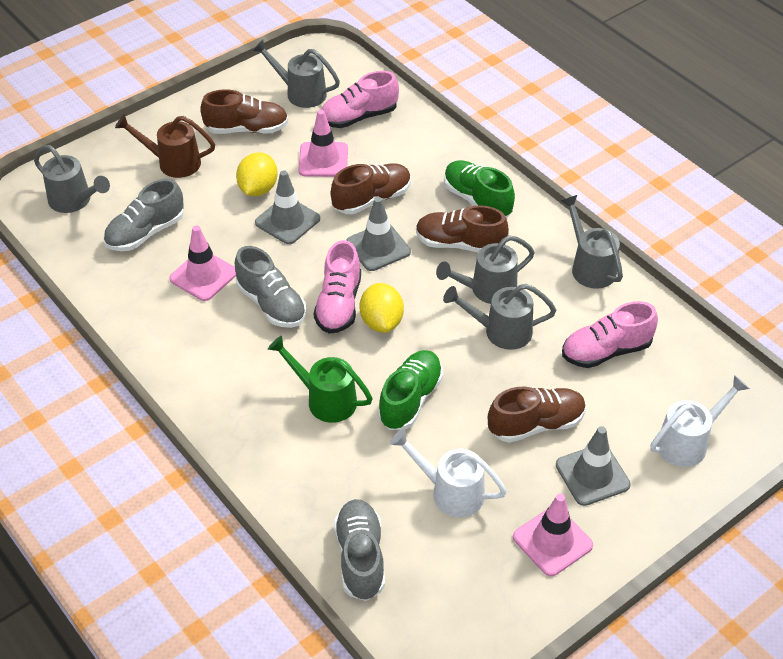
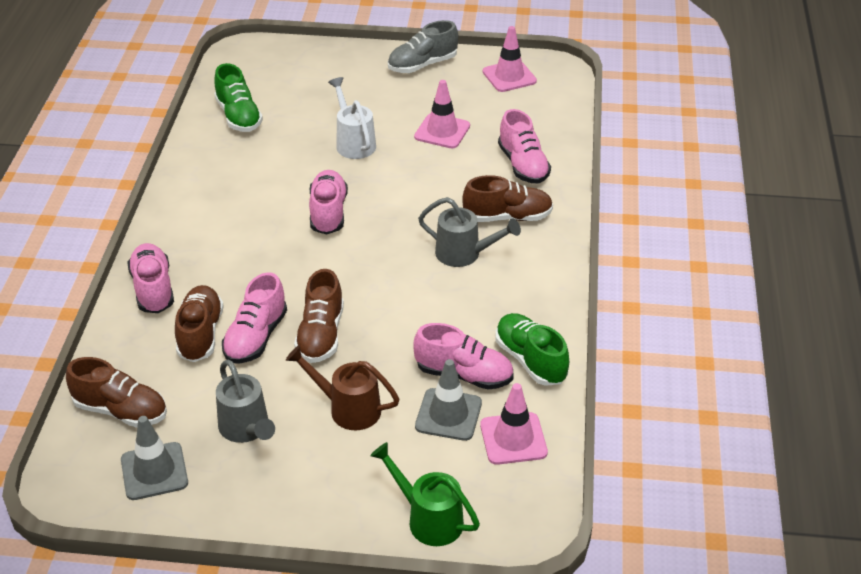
grey shoe: 3 -> 1
grey traffic cone: 3 -> 2
grey watering can: 5 -> 2
pink shoe: 3 -> 5
white watering can: 2 -> 1
yellow lemon: 2 -> 0

